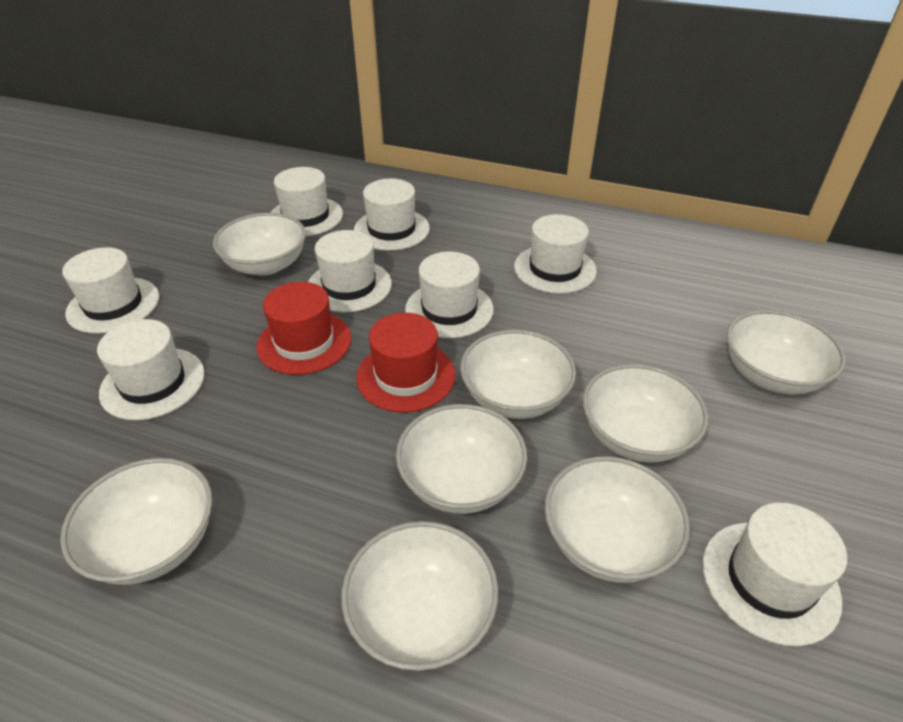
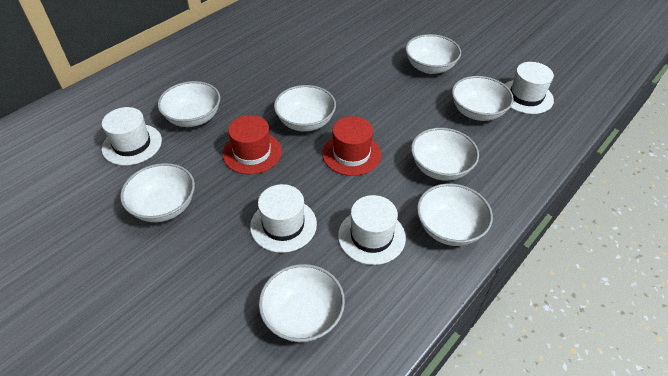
white hat: 8 -> 4

